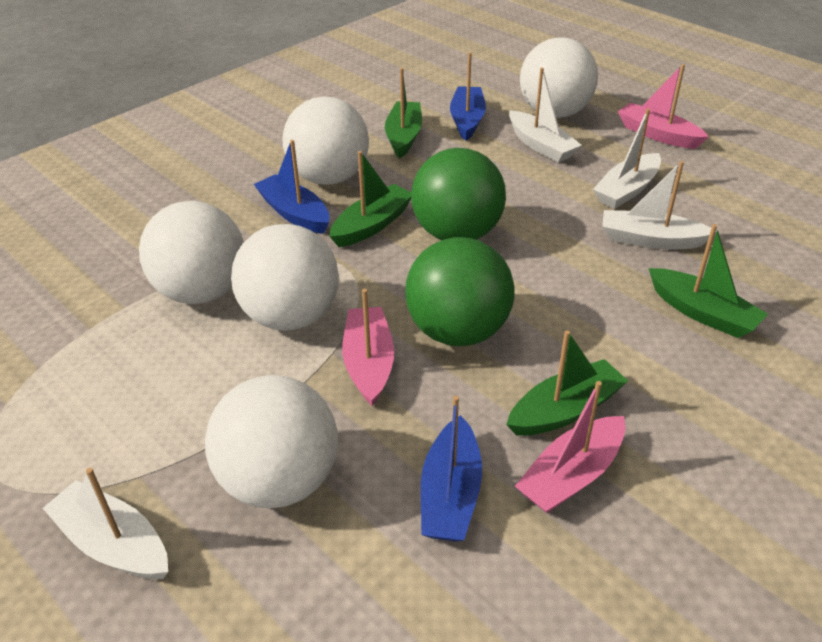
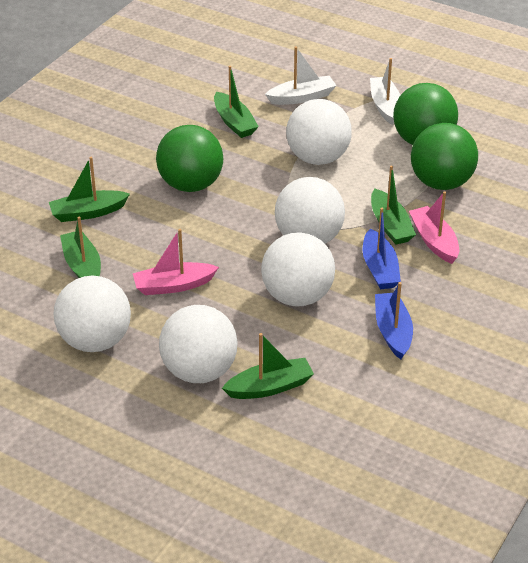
blue boat: 3 -> 2
green ball: 2 -> 3
green boat: 4 -> 5
pink boat: 3 -> 2
white boat: 4 -> 2

